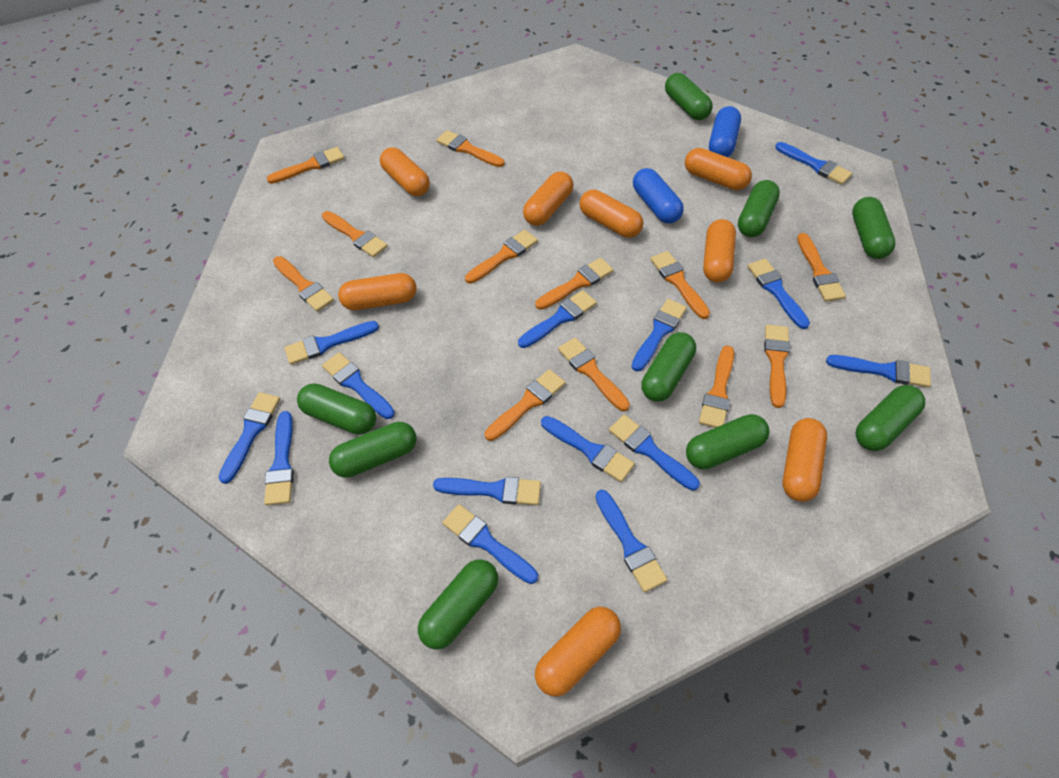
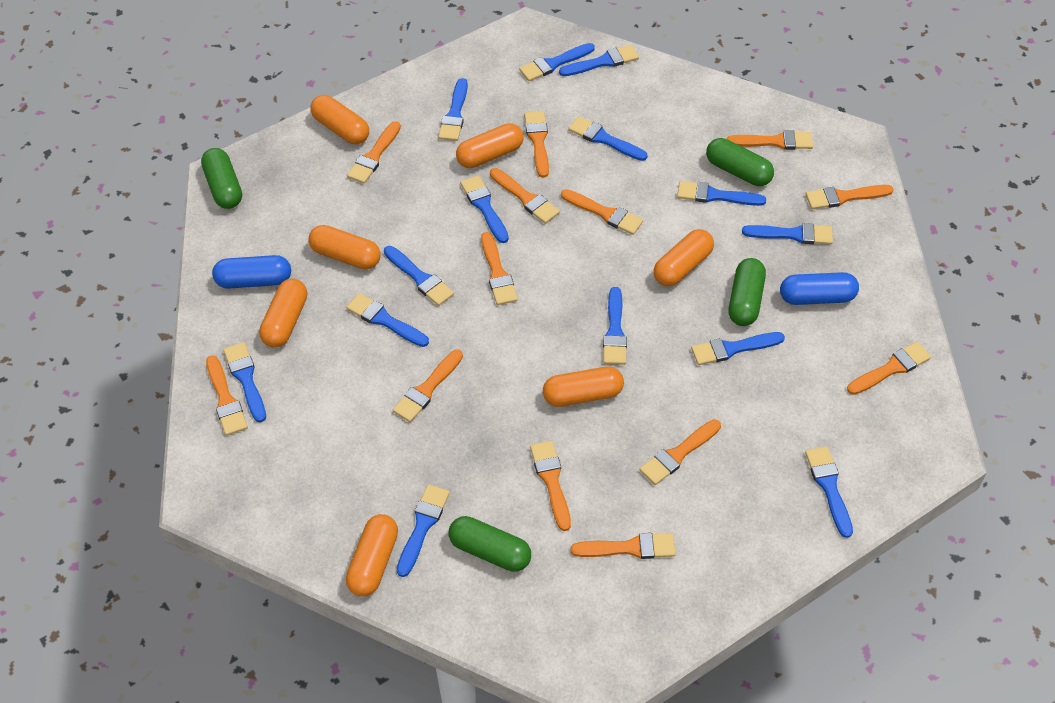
green capsule: 9 -> 4
orange brush: 12 -> 13
orange capsule: 8 -> 7

